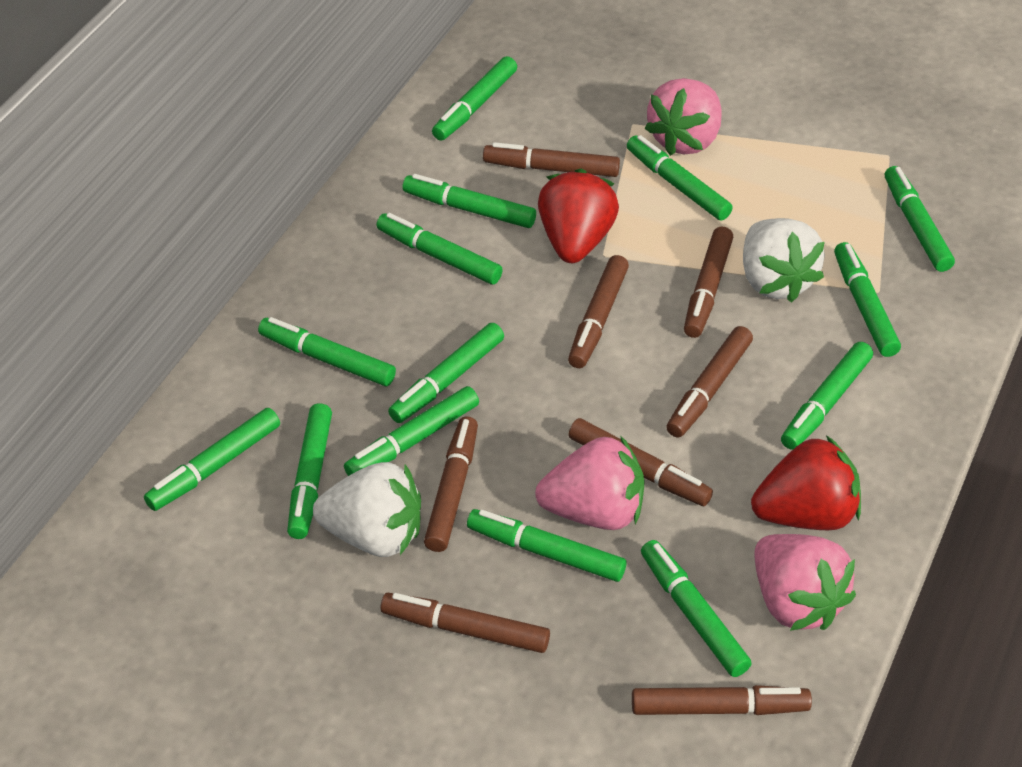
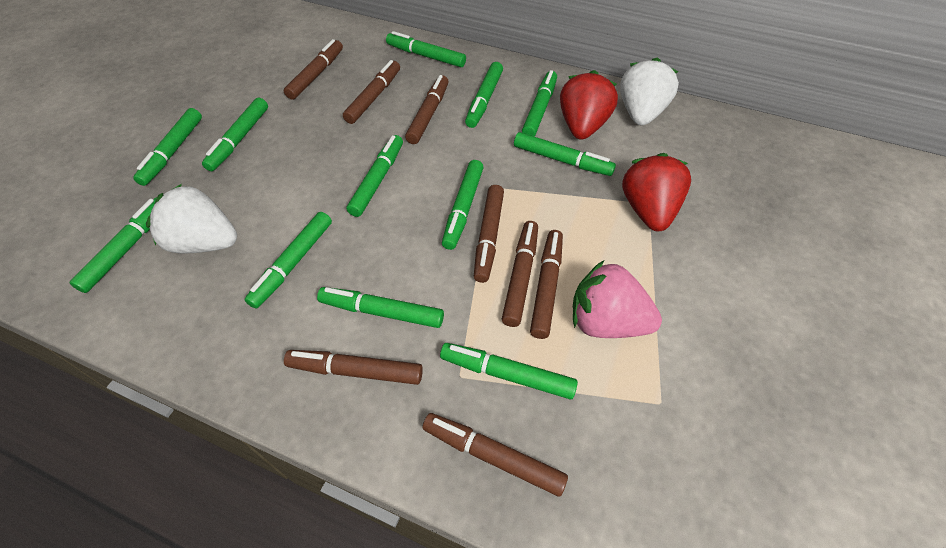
green marker: 14 -> 12
pink strawberry: 3 -> 1

